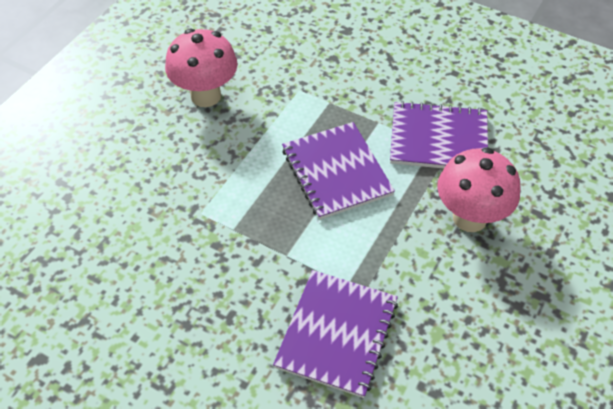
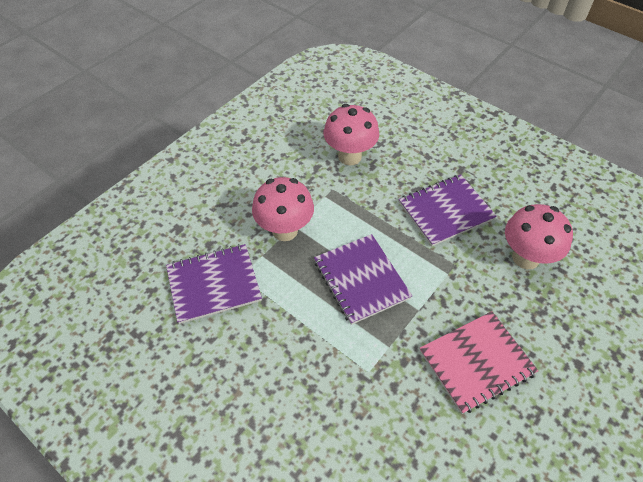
pink mushroom: 2 -> 3
pink notebook: 0 -> 1

